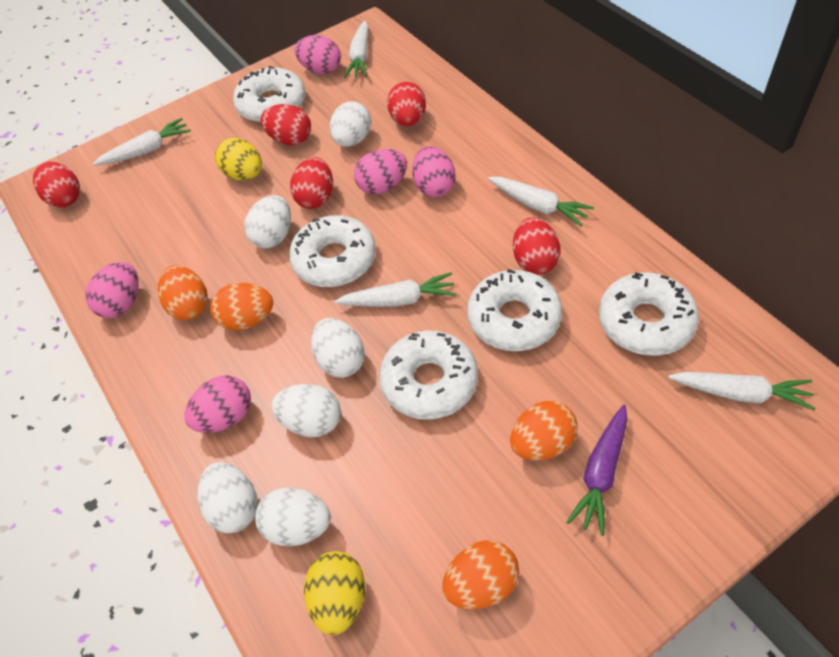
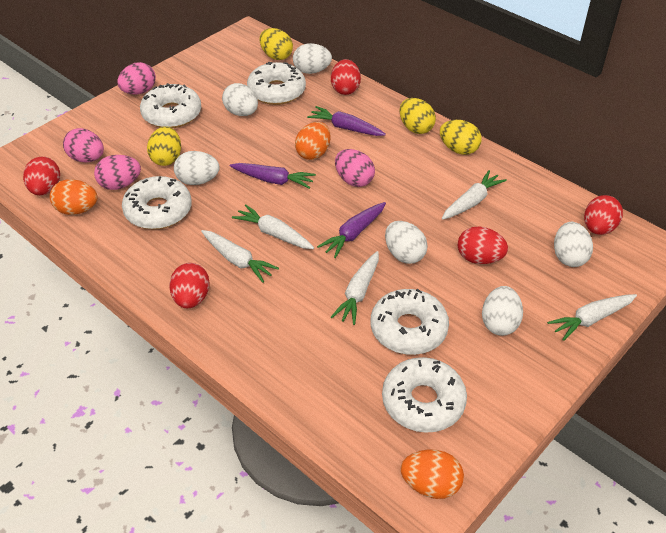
orange egg: 4 -> 3
pink egg: 5 -> 4
purple carrot: 1 -> 3
yellow egg: 2 -> 4

